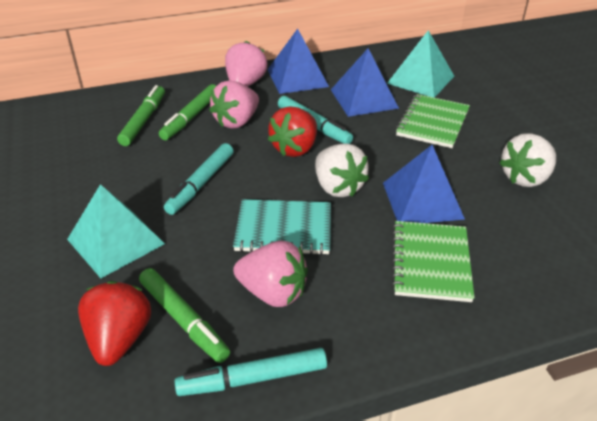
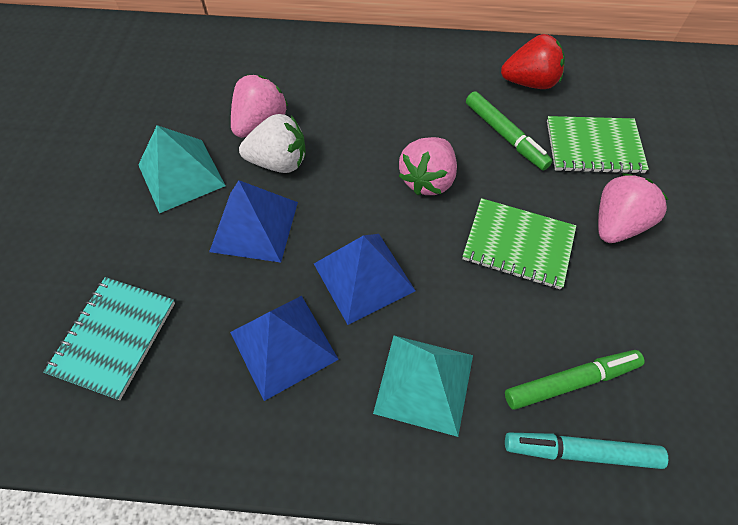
green marker: 3 -> 2
red strawberry: 2 -> 1
turquoise marker: 3 -> 1
white strawberry: 2 -> 1

